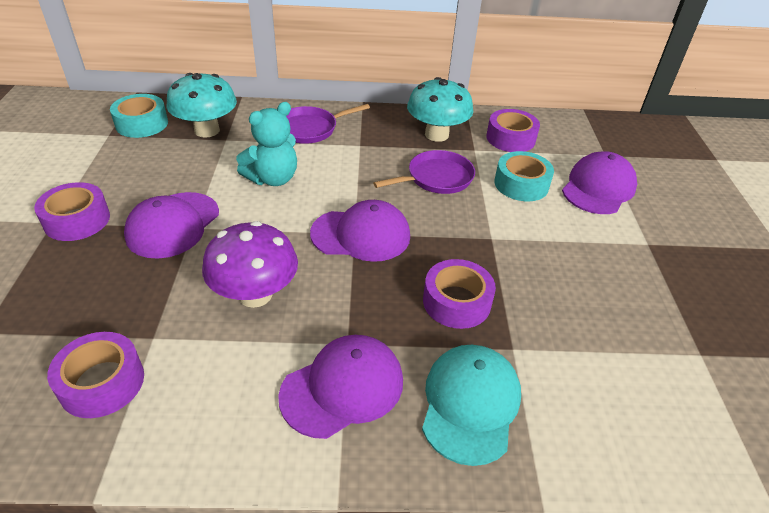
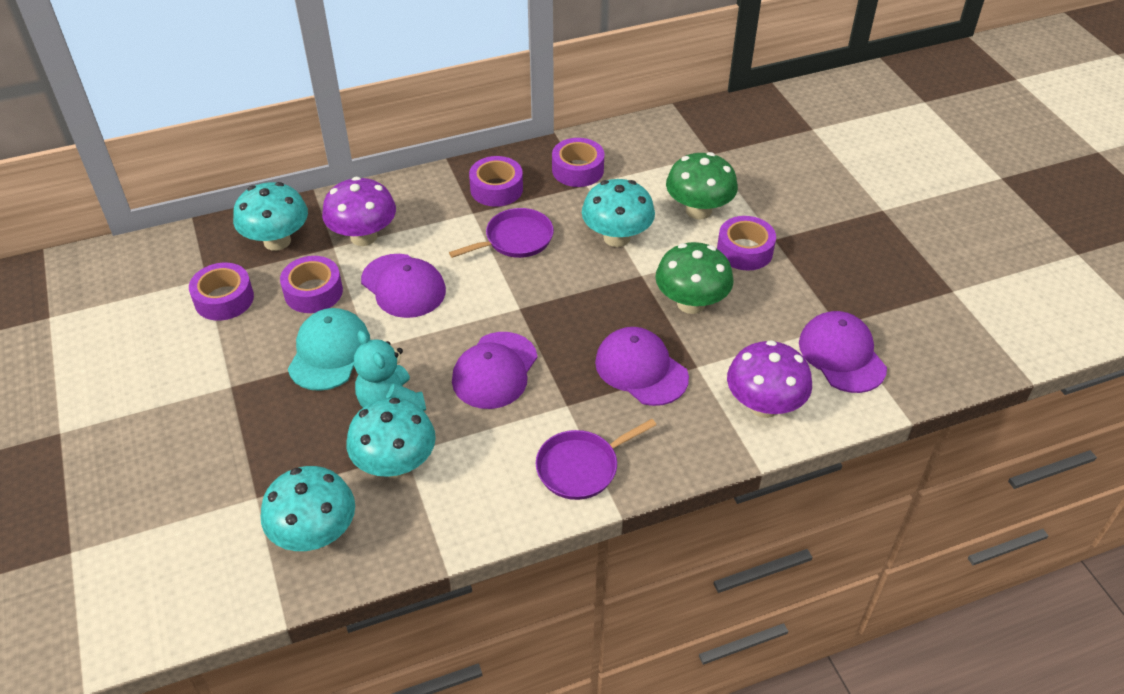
green mushroom: 0 -> 2
purple mushroom: 1 -> 2
purple tape: 4 -> 5
turquoise mushroom: 2 -> 4
turquoise tape: 2 -> 0

